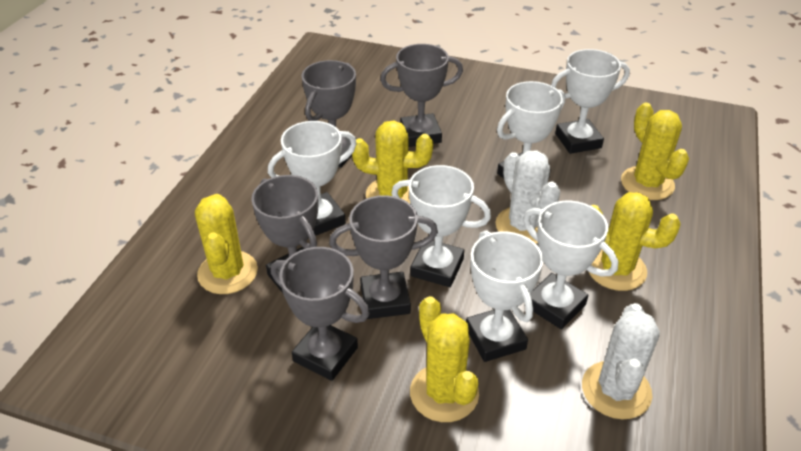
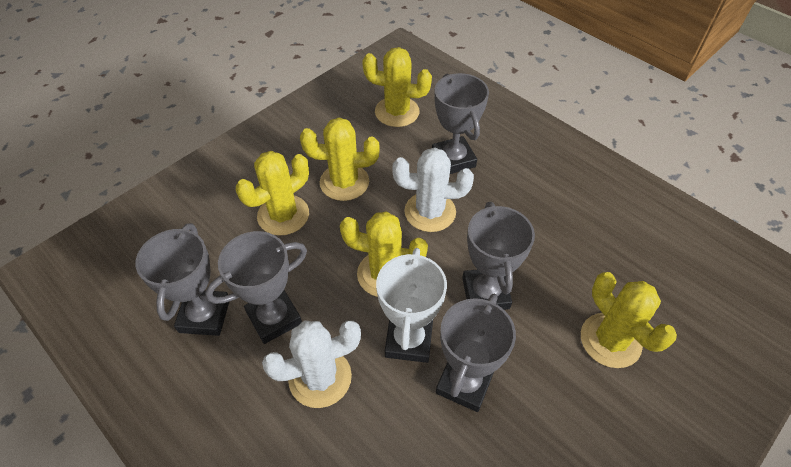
white trophy: 6 -> 1

